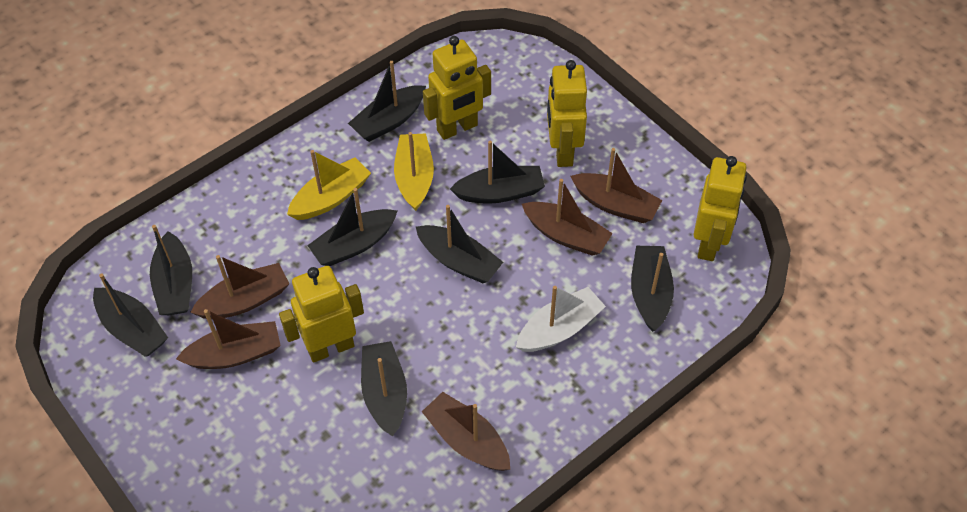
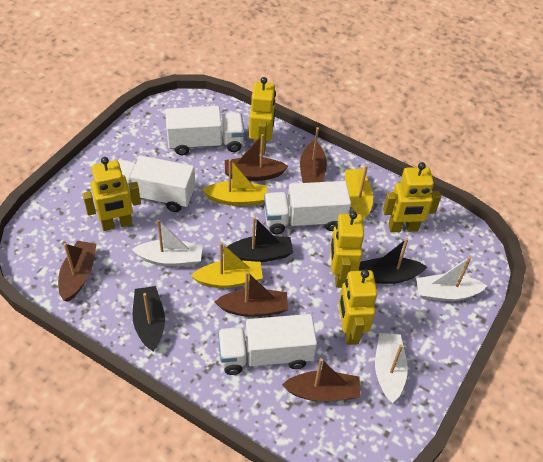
black boat: 8 -> 3
white boat: 1 -> 3
white truck: 0 -> 4
yellow boat: 2 -> 3
yellow robot: 4 -> 5

